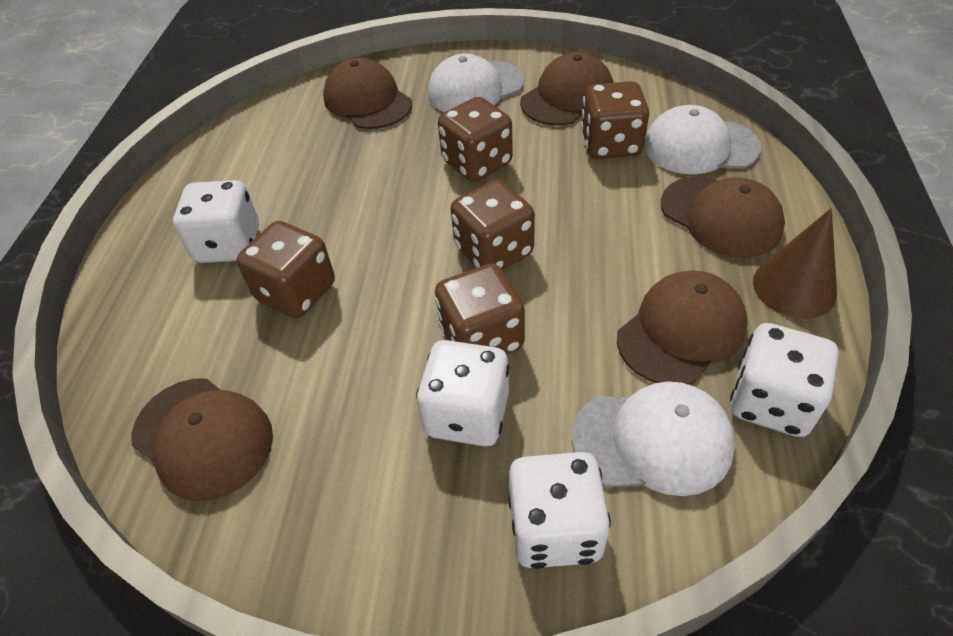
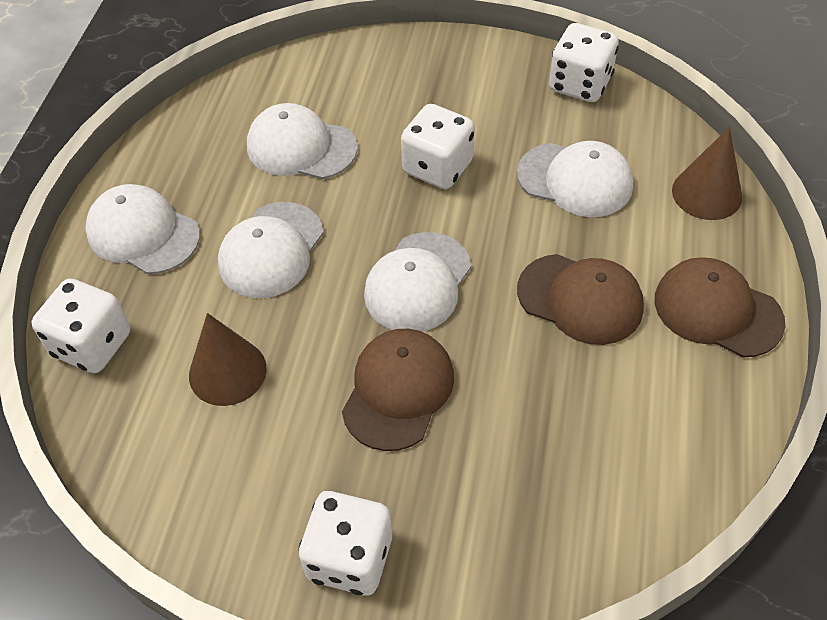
brown cap: 5 -> 3
brown cone: 1 -> 2
brown dice: 5 -> 0
white cap: 3 -> 5

